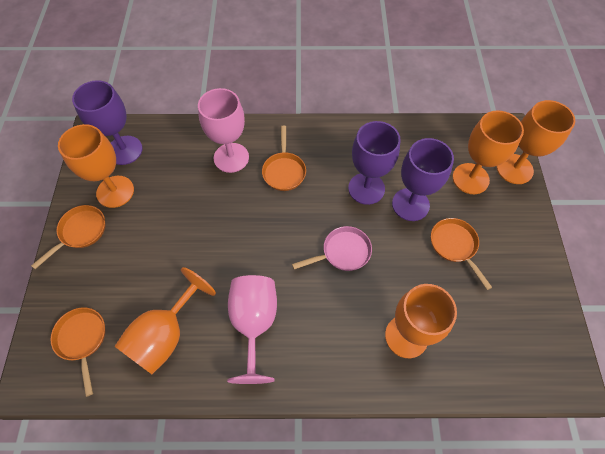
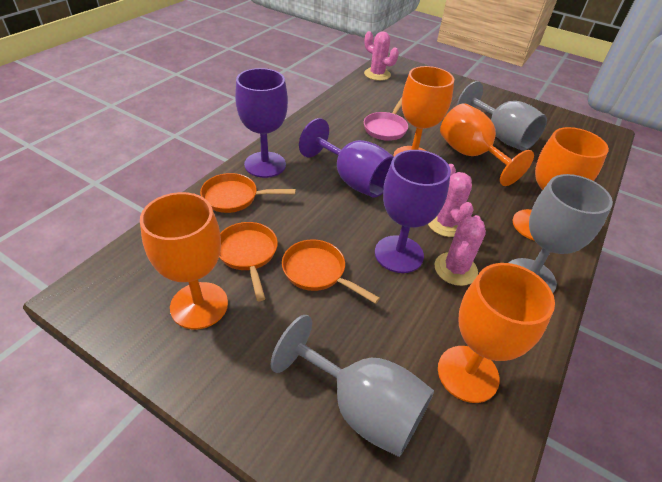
grey goblet: 0 -> 3
orange pan: 4 -> 3
pink cactus: 0 -> 3
pink goblet: 2 -> 0

